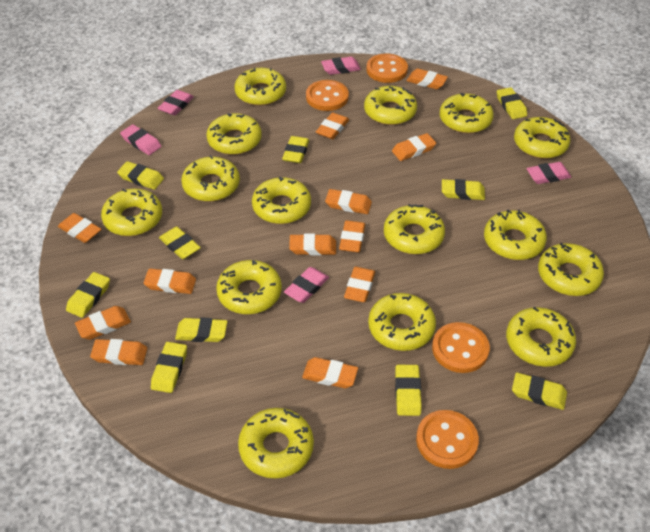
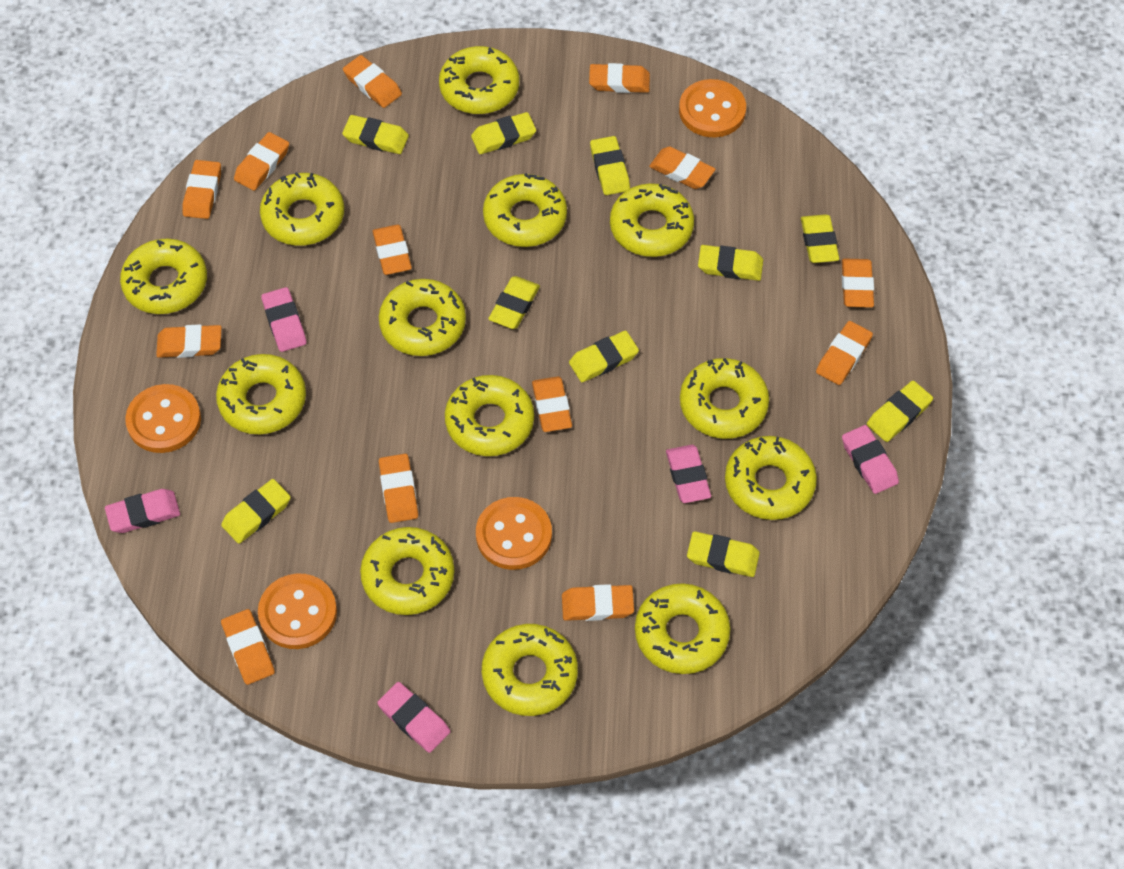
orange eraser: 12 -> 13
yellow donut: 15 -> 13

